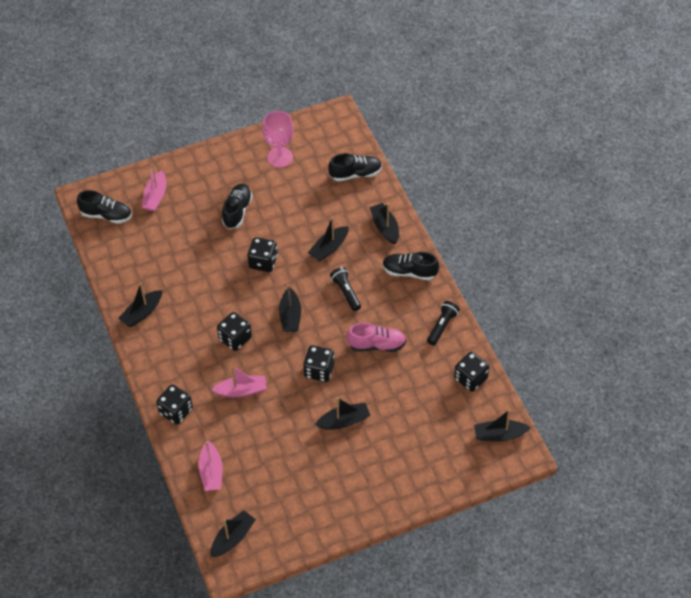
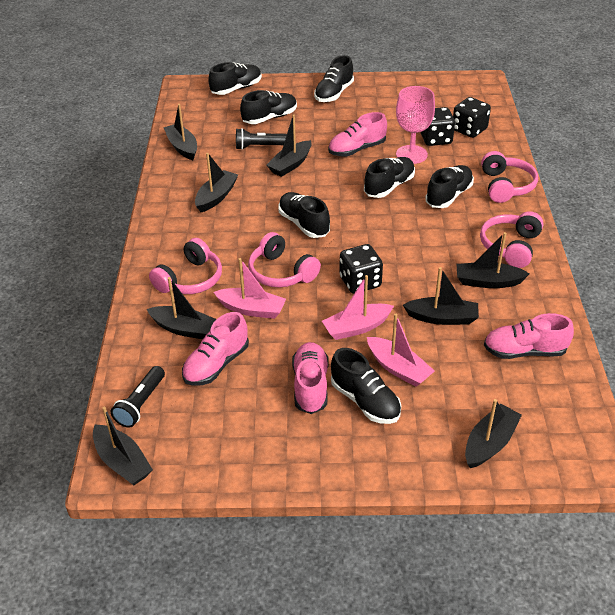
black boat: 7 -> 8
black dice: 5 -> 3
black shoe: 4 -> 7
pink headphones: 0 -> 4
pink shoe: 1 -> 4

